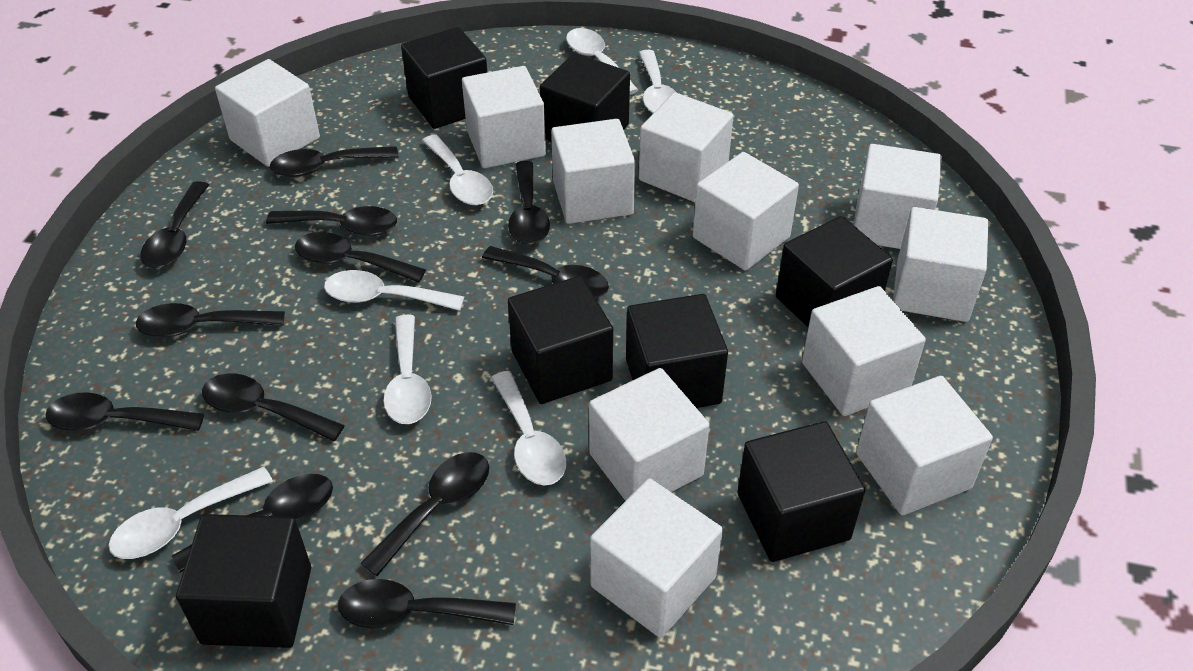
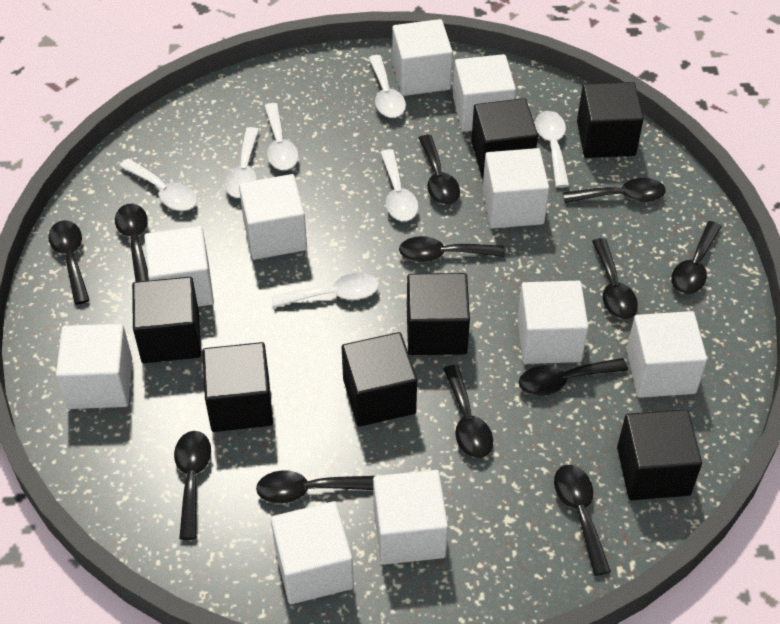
white cube: 11 -> 10

